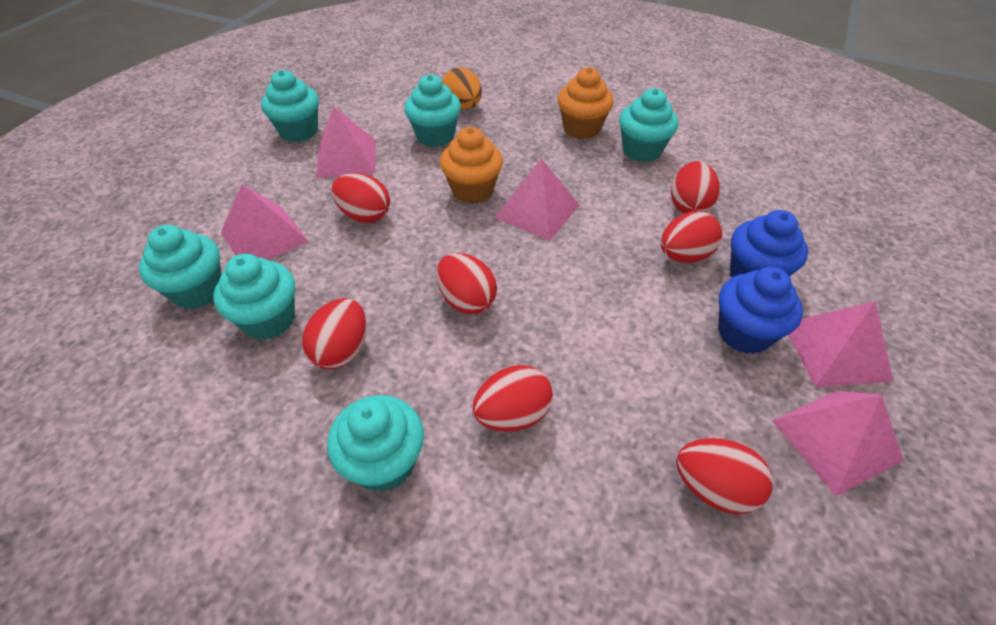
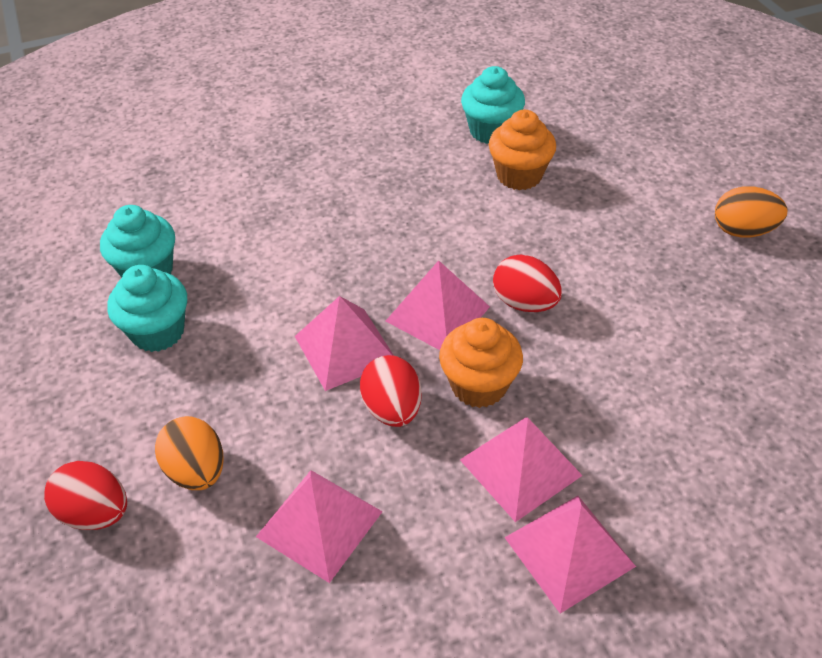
blue cupcake: 2 -> 0
orange egg: 1 -> 2
red egg: 7 -> 3
turquoise cupcake: 6 -> 3

